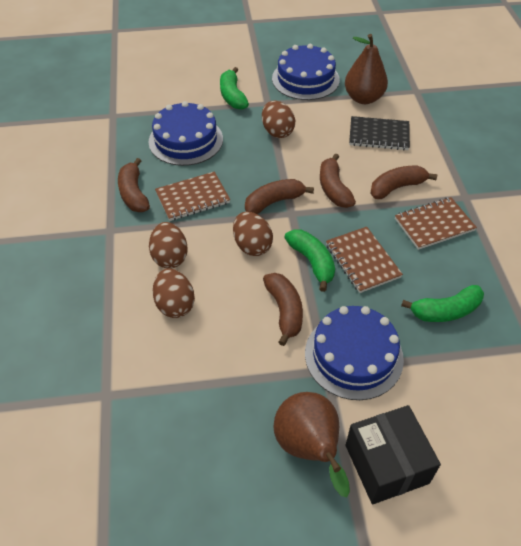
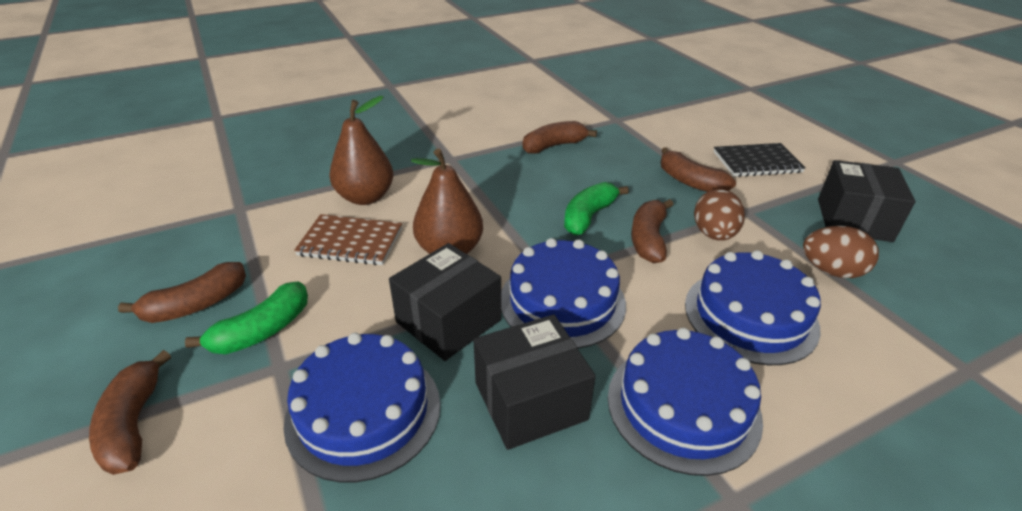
black box: 1 -> 3
blue cake: 3 -> 4
brown egg: 4 -> 2
brown notebook: 3 -> 1
green banana: 3 -> 2

